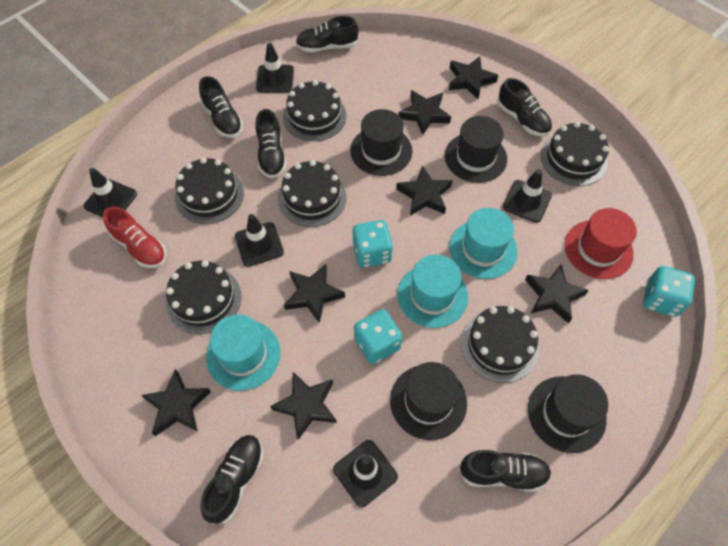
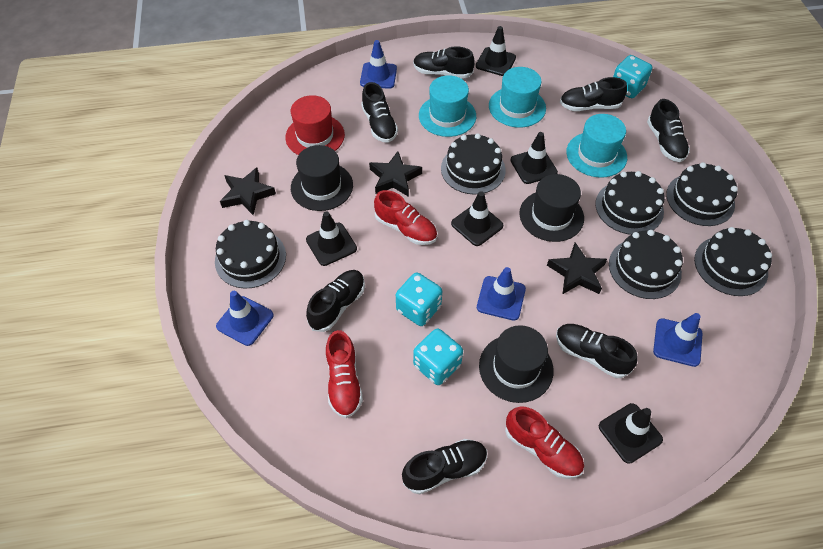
black hat: 4 -> 3
black shoe: 6 -> 7
black star: 7 -> 3
blue traffic cone: 0 -> 4
red shoe: 1 -> 3

